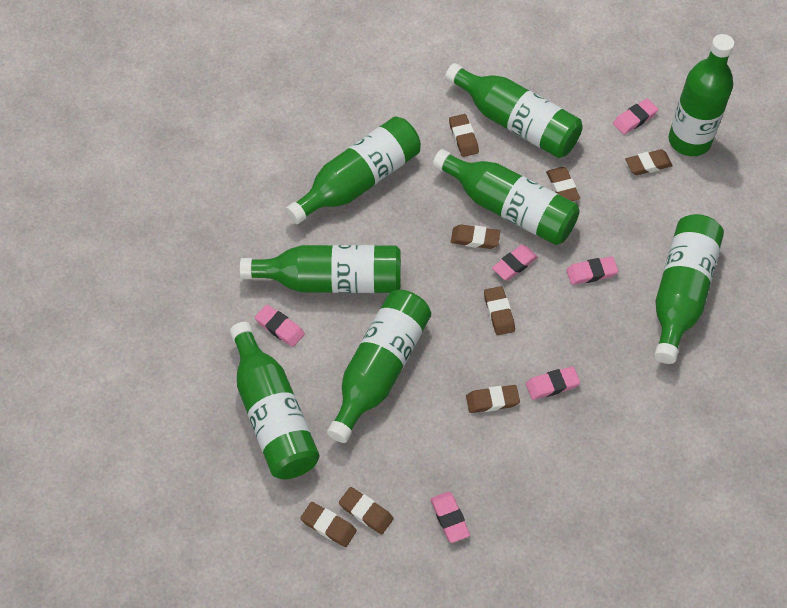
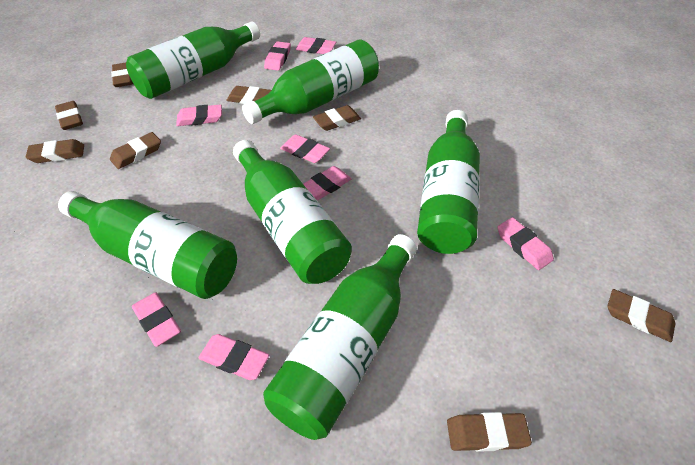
green bottle: 8 -> 6
pink eraser: 6 -> 8

